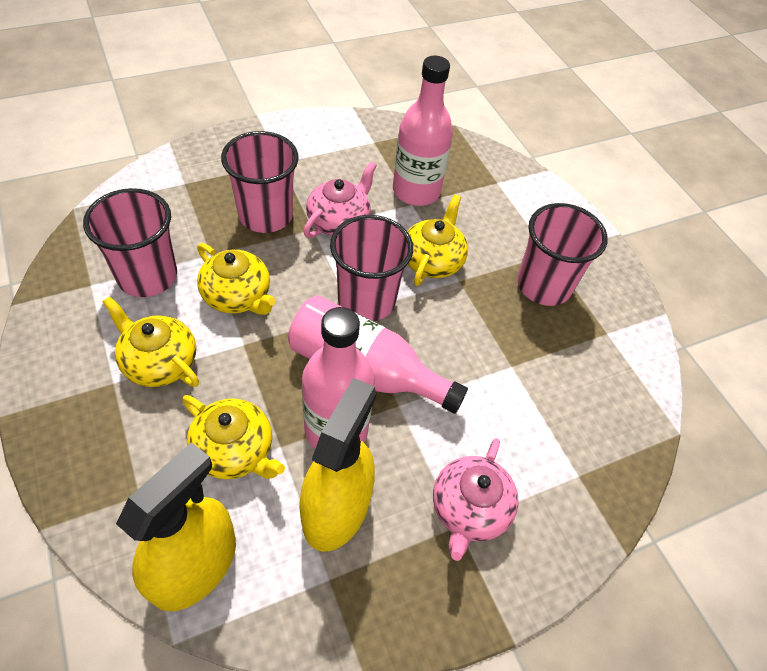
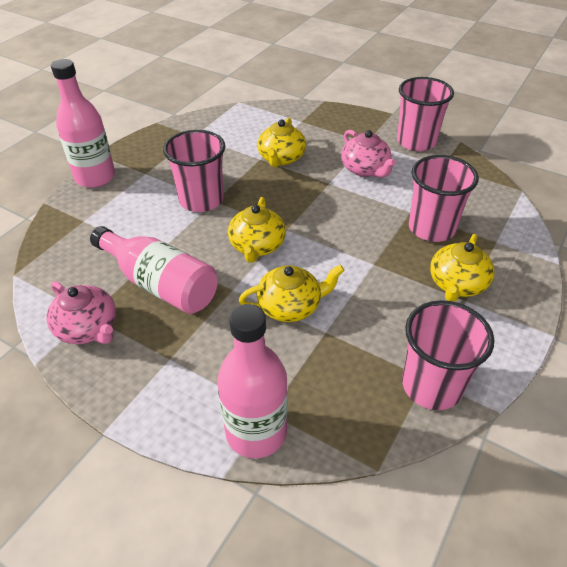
yellow spray bottle: 2 -> 0

